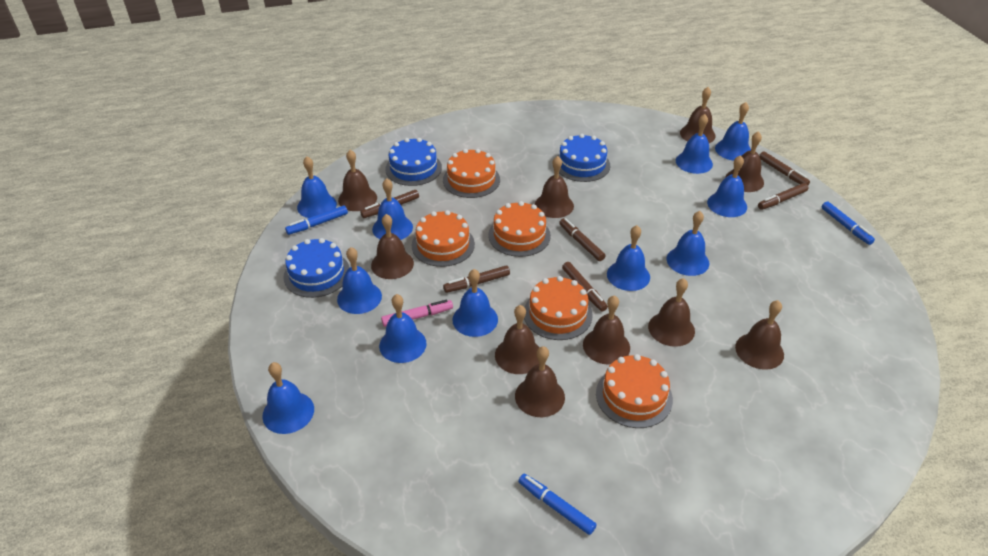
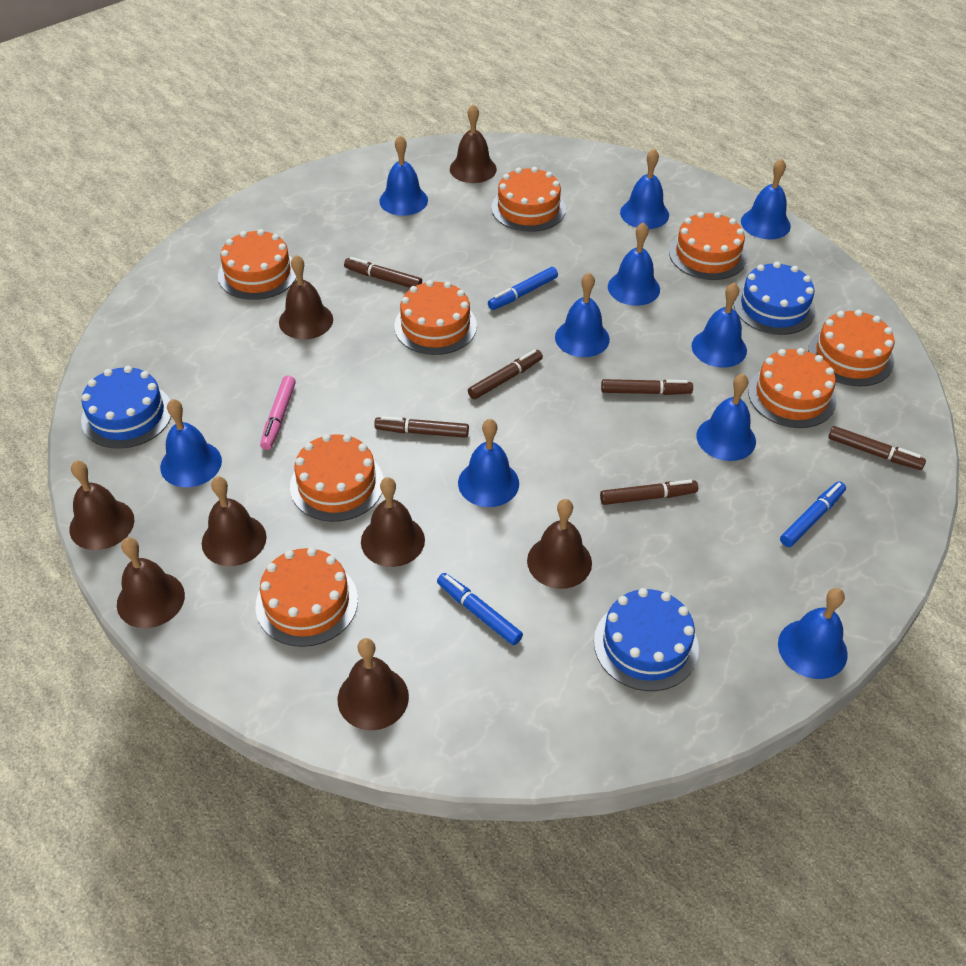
blue bell: 11 -> 10
brown bell: 10 -> 8
orange cake: 5 -> 8

